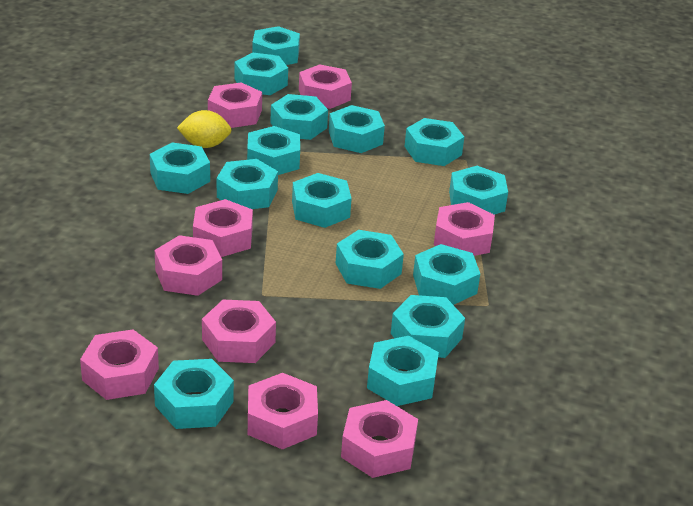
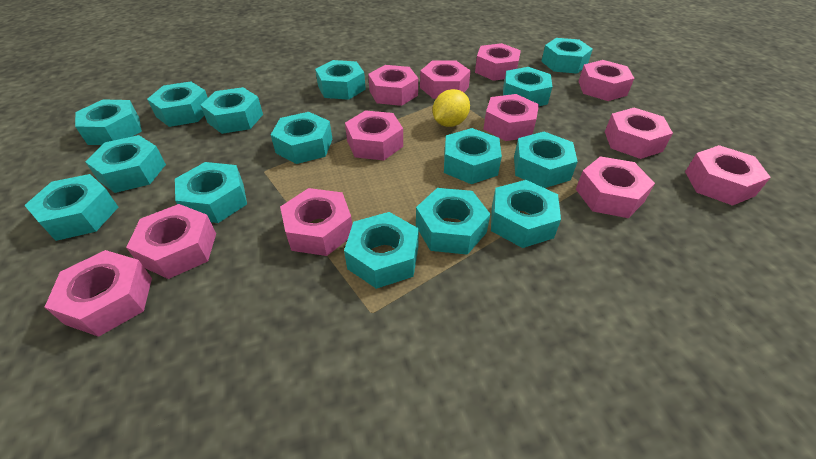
pink nut: 9 -> 12

